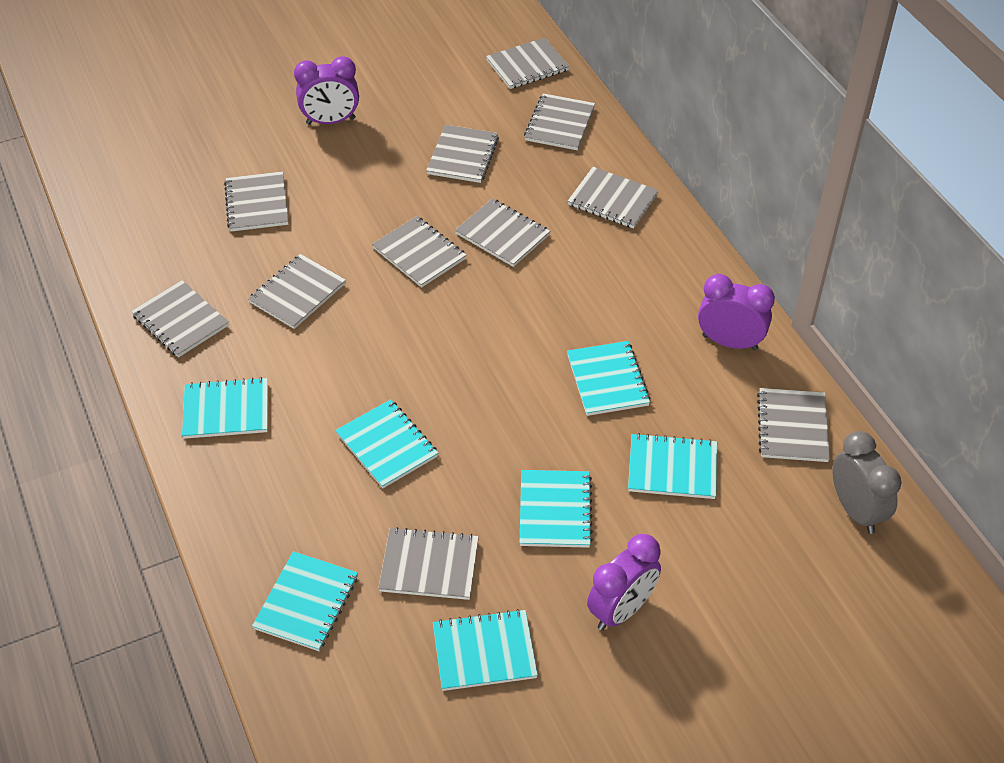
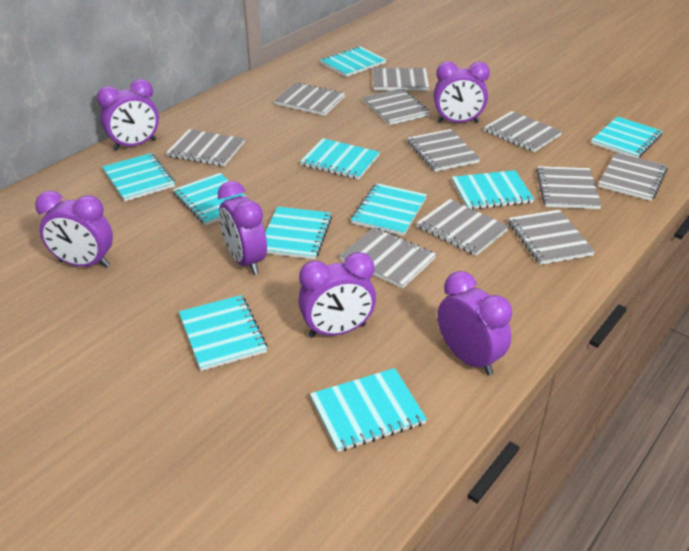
grey clock: 1 -> 0
purple clock: 3 -> 6
turquoise notebook: 7 -> 10

